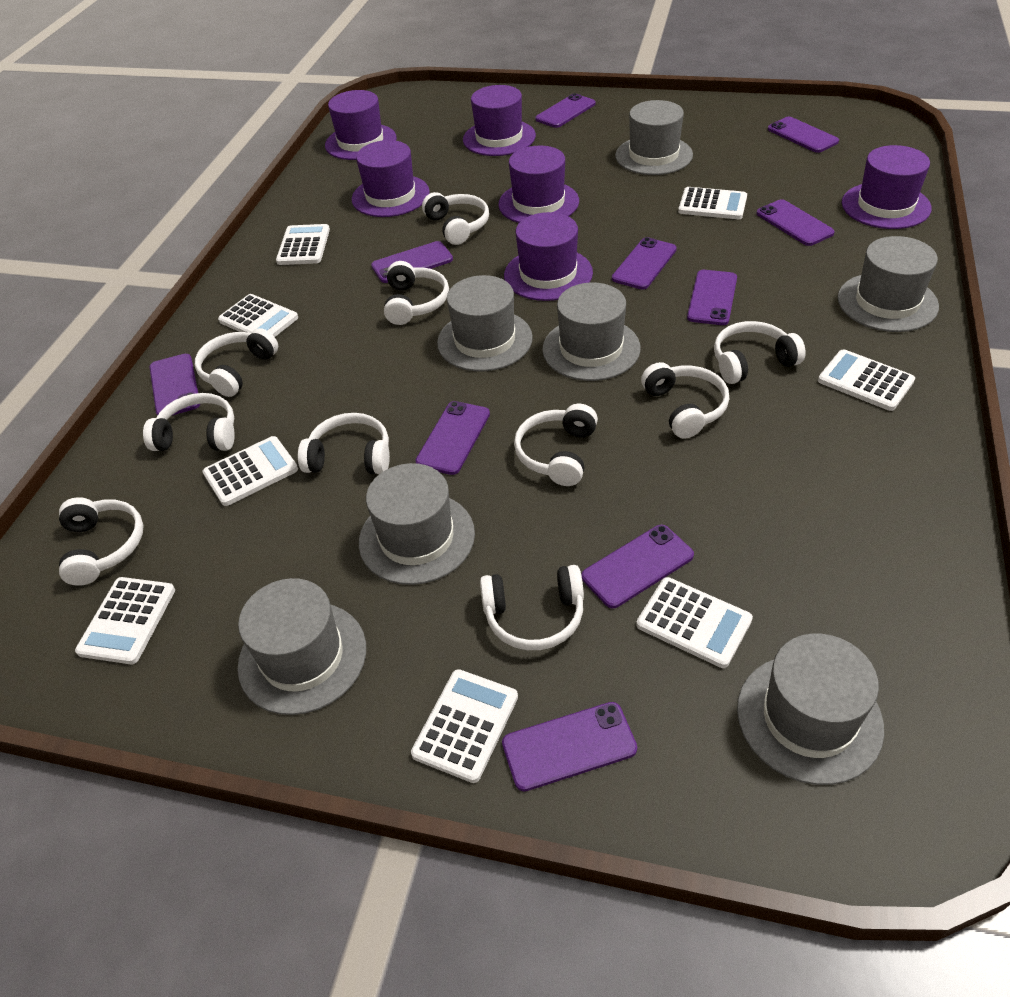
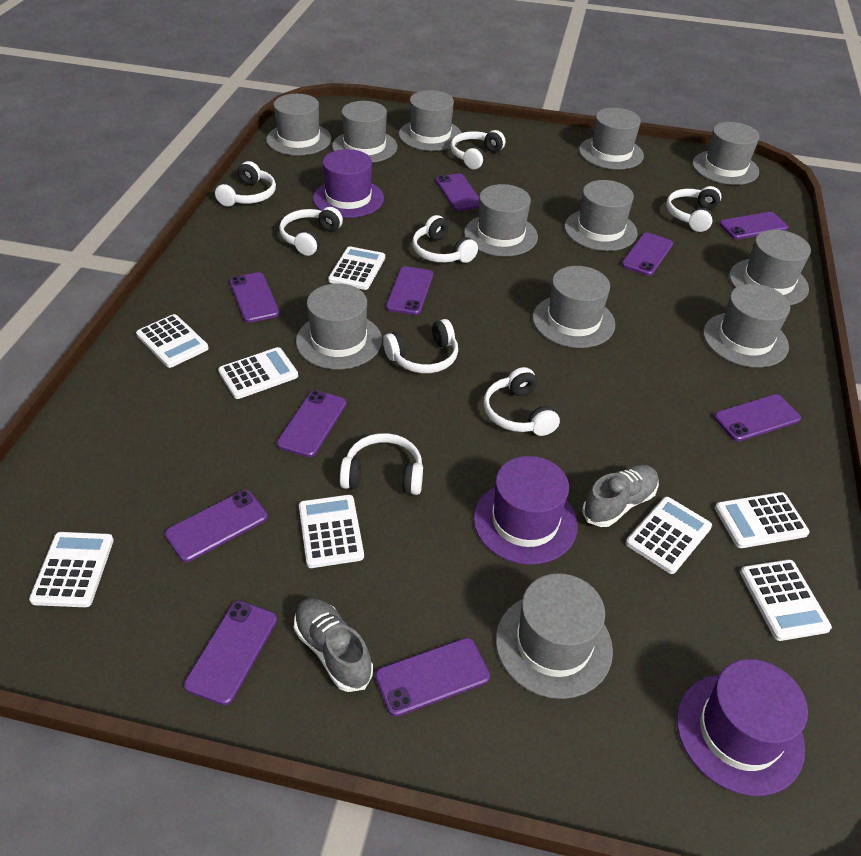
grey hat: 7 -> 12
grey shoe: 0 -> 2
purple hat: 6 -> 3
white headphones: 10 -> 8

